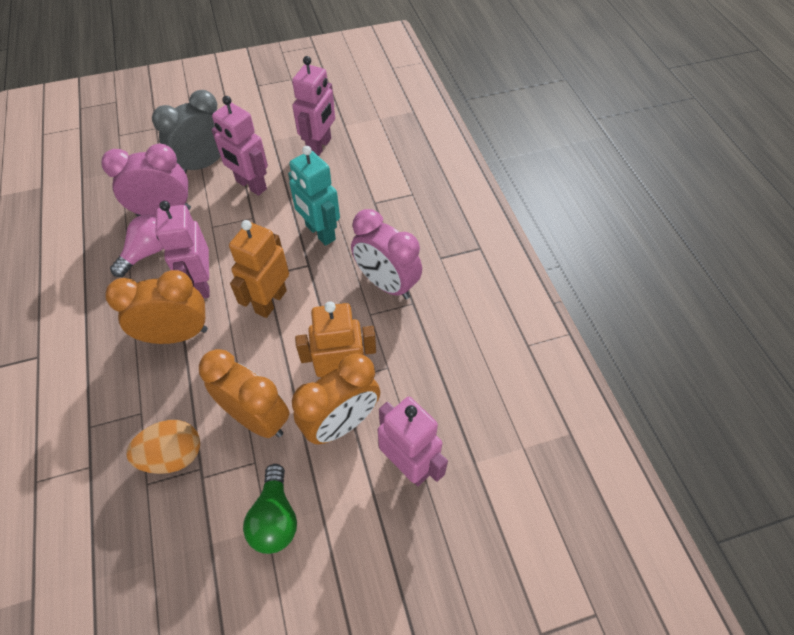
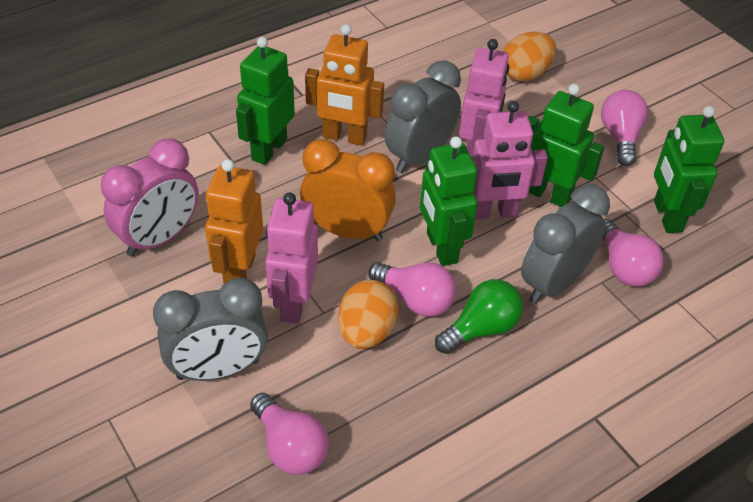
green robot: 0 -> 4
grey clock: 1 -> 3
orange clock: 3 -> 1
orange egg: 1 -> 2
pink clock: 2 -> 1
pink light bulb: 1 -> 4
pink robot: 4 -> 3
turquoise robot: 1 -> 0

